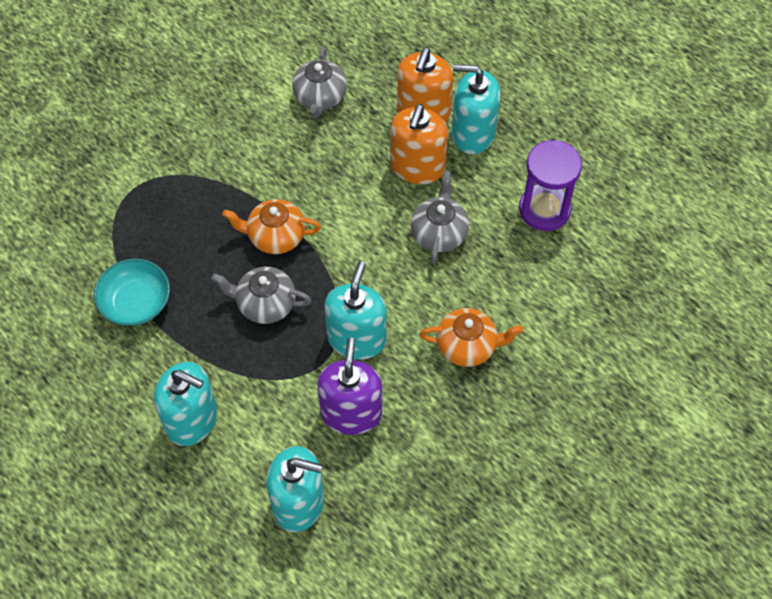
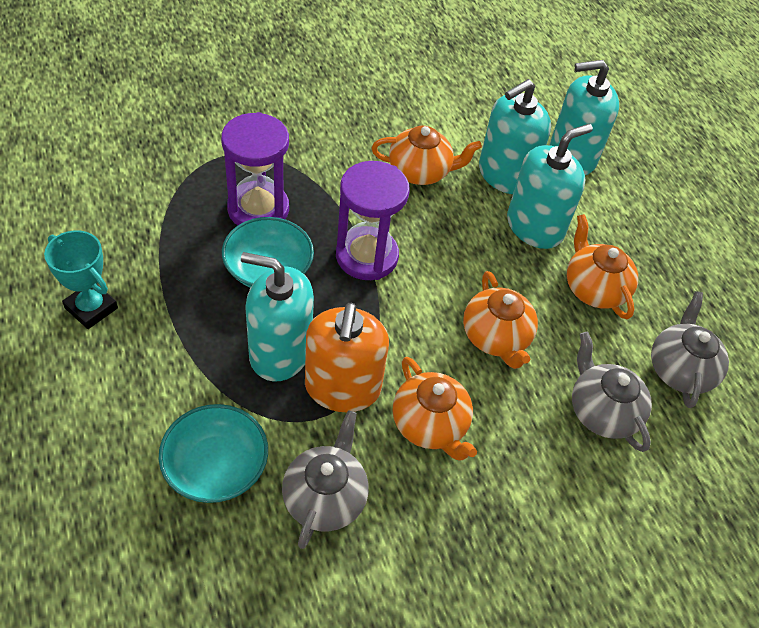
orange soap dispenser: 2 -> 1
orange teapot: 2 -> 4
purple hourglass: 1 -> 2
purple soap dispenser: 1 -> 0
turquoise bowl: 1 -> 2
turquoise trophy: 0 -> 1

